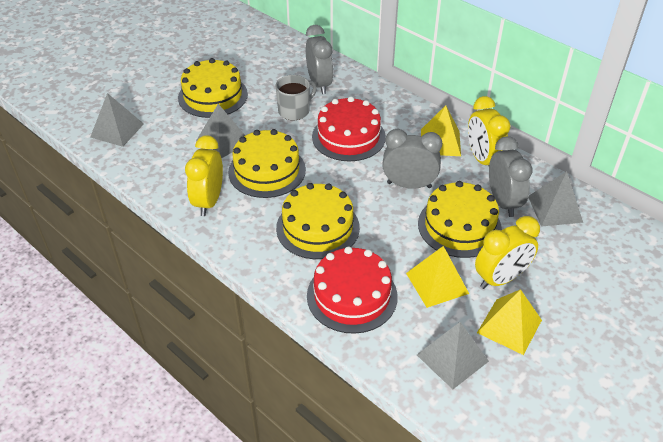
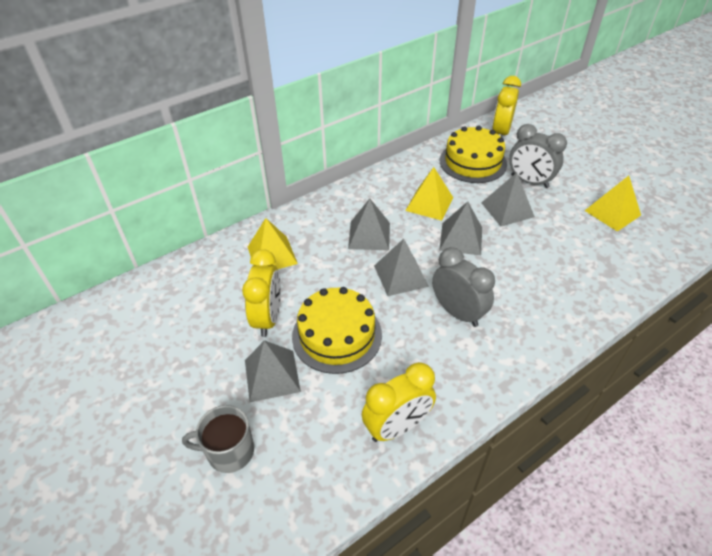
grey clock: 3 -> 2
grey pyramid: 4 -> 5
red cake: 2 -> 0
yellow cake: 4 -> 2

